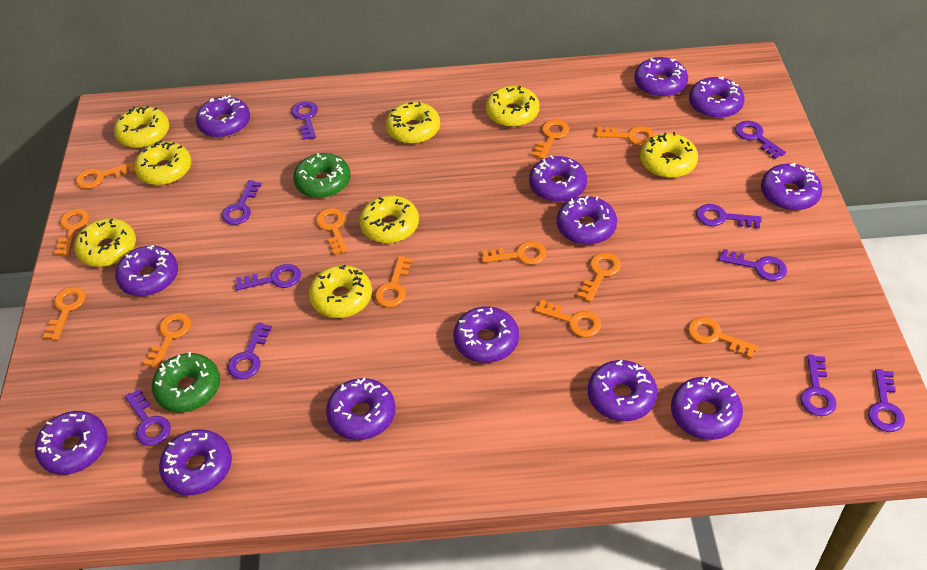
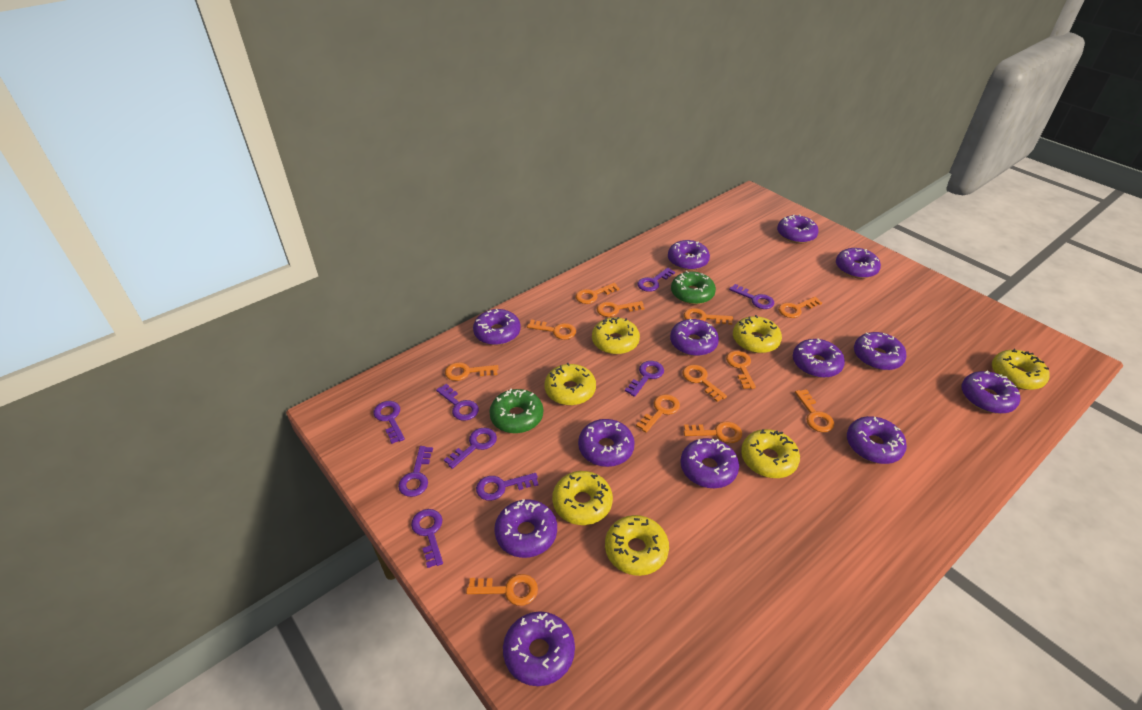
purple key: 10 -> 9
yellow donut: 8 -> 7

